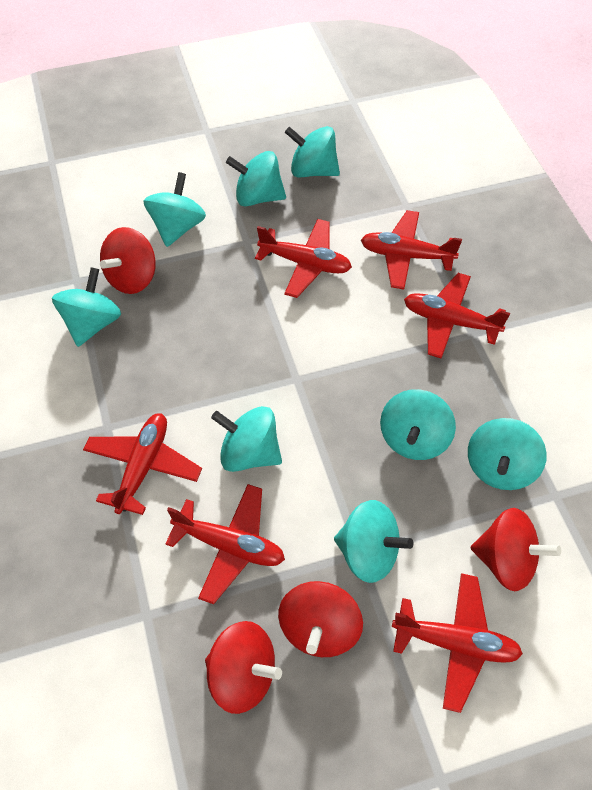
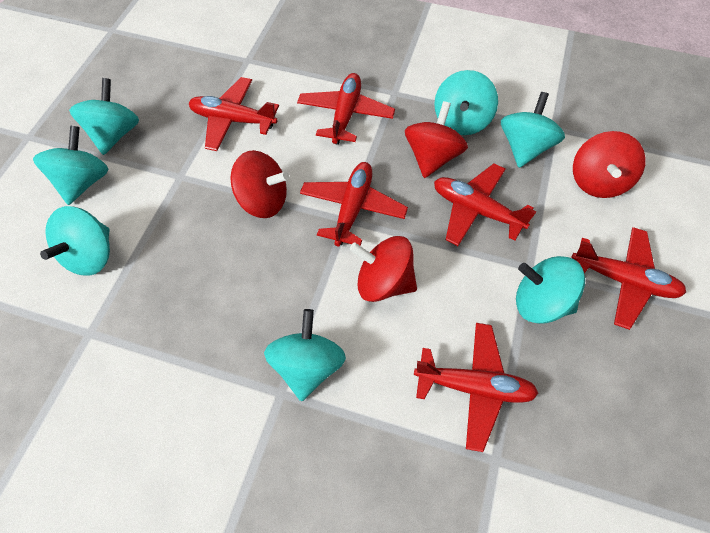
turquoise spinning top: 8 -> 7

